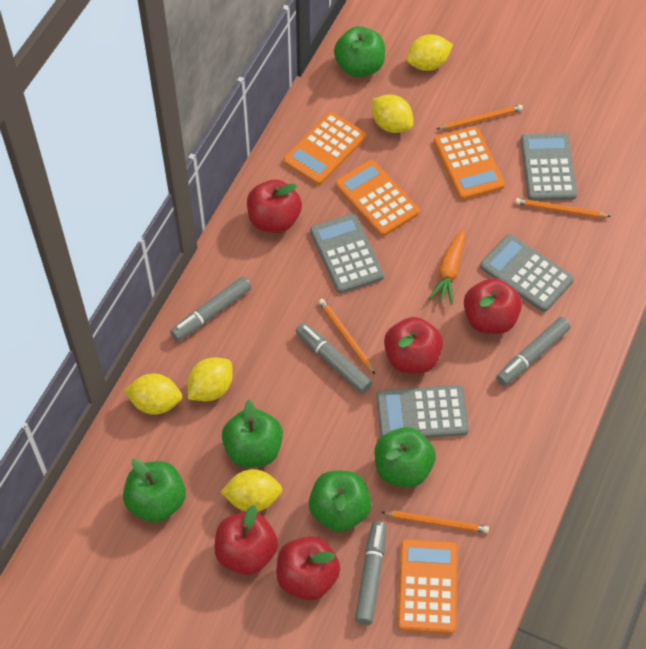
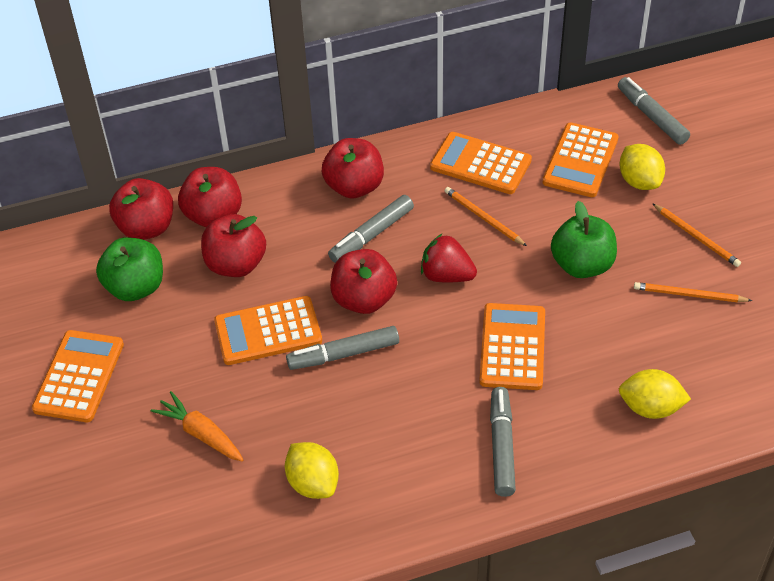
green apple: 5 -> 2
grey calculator: 4 -> 0
orange calculator: 4 -> 5
orange pencil: 4 -> 3
red strawberry: 0 -> 1
yellow lemon: 5 -> 3

